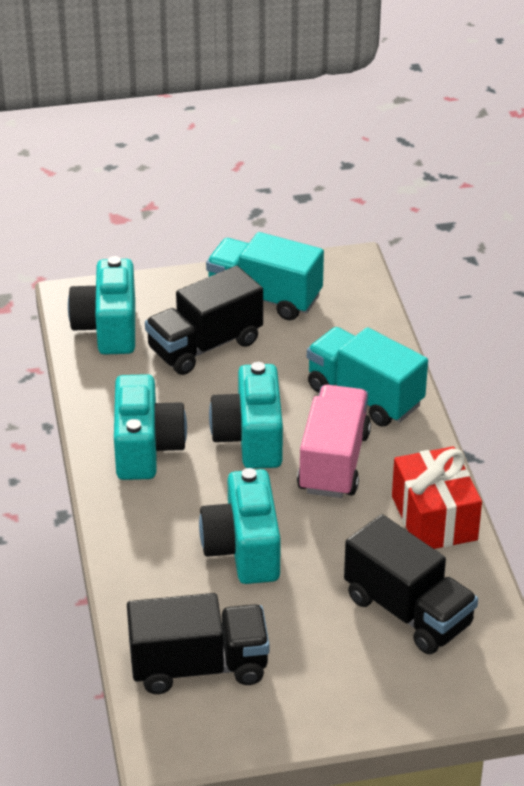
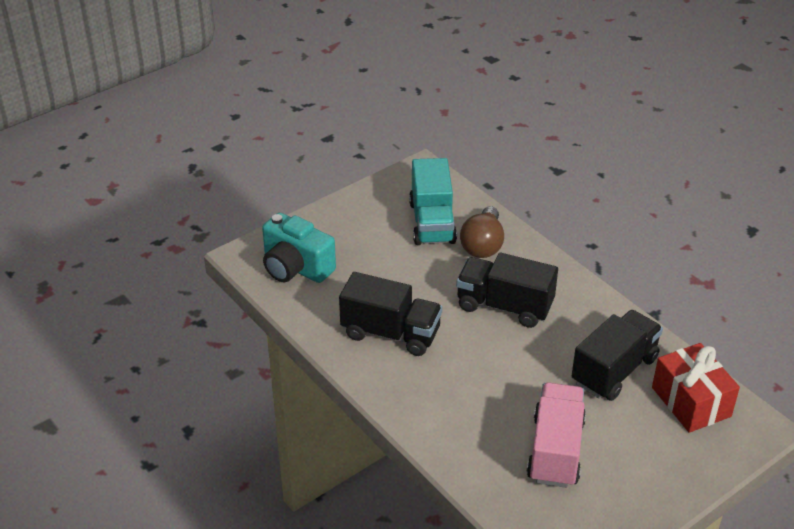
brown light bulb: 0 -> 1
turquoise camera: 4 -> 1
turquoise truck: 2 -> 1

